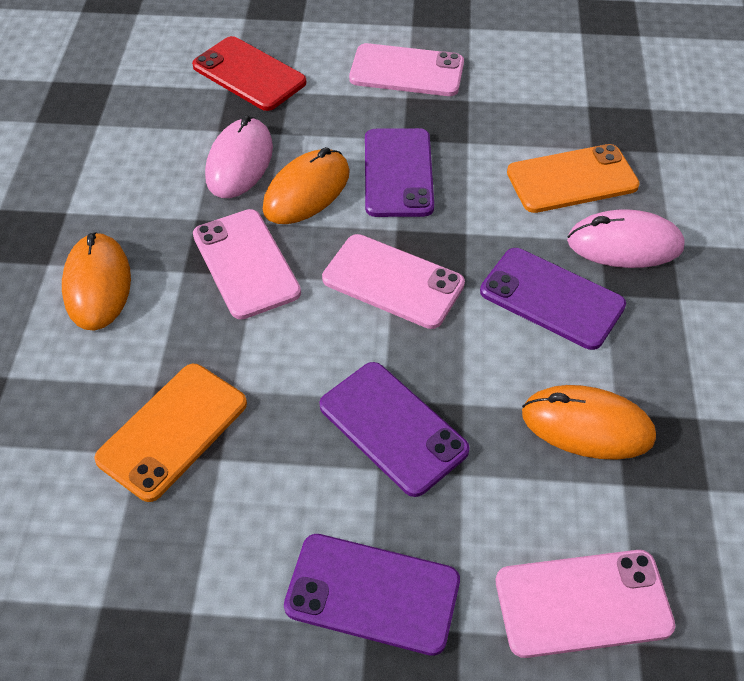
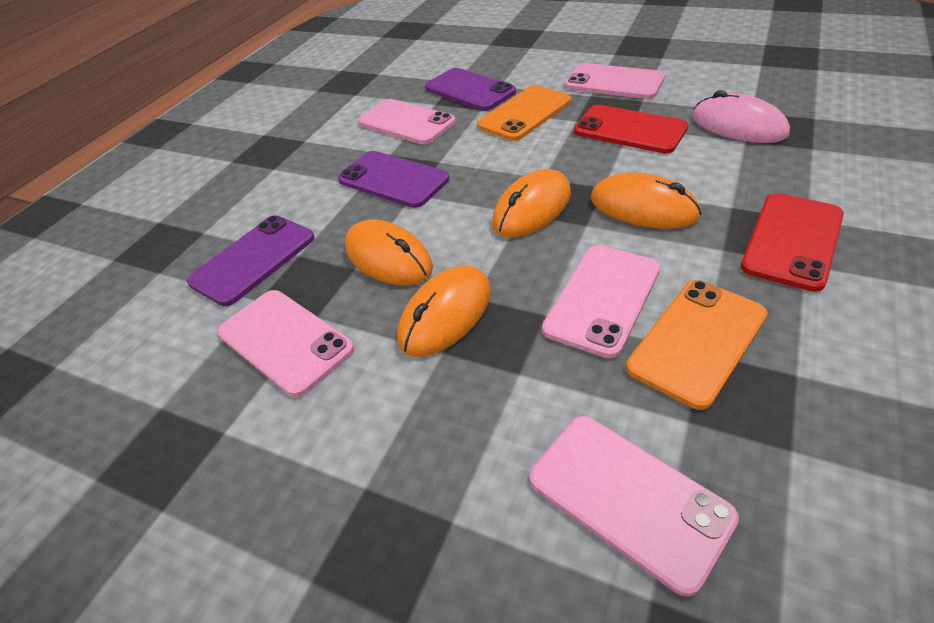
orange mouse: 3 -> 4
pink mouse: 2 -> 1
pink phone: 4 -> 5
purple phone: 4 -> 3
red phone: 1 -> 2

